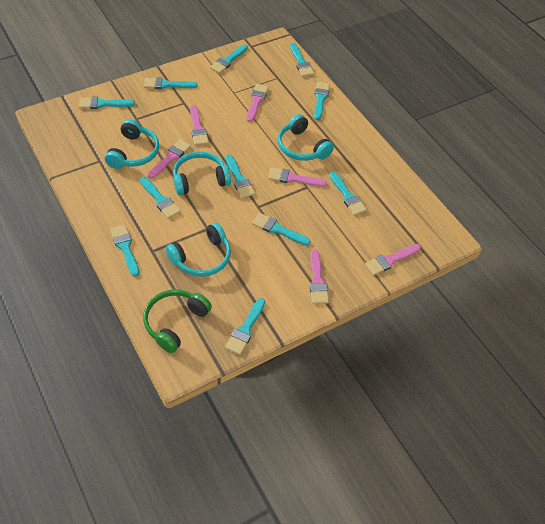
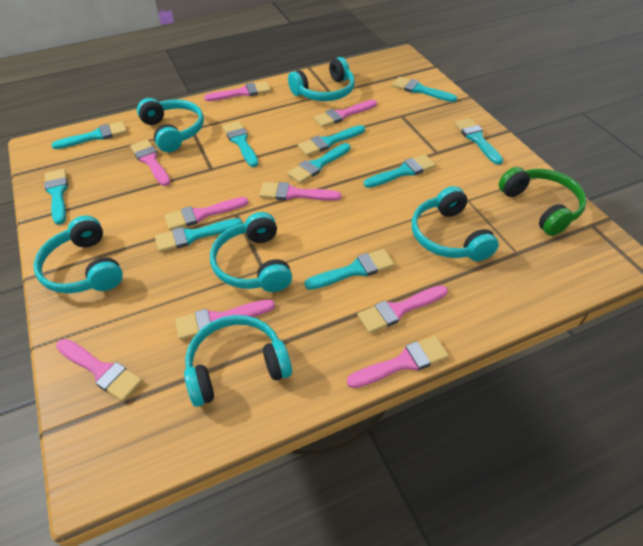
pink brush: 6 -> 9
turquoise brush: 11 -> 10
turquoise headphones: 4 -> 6

